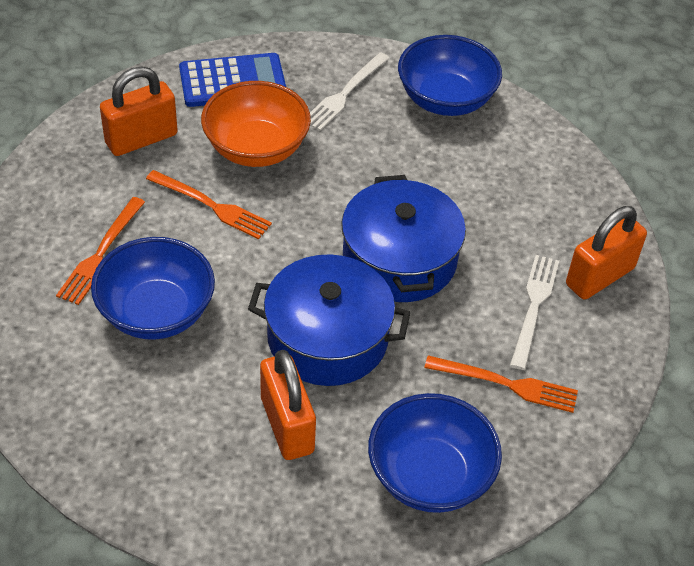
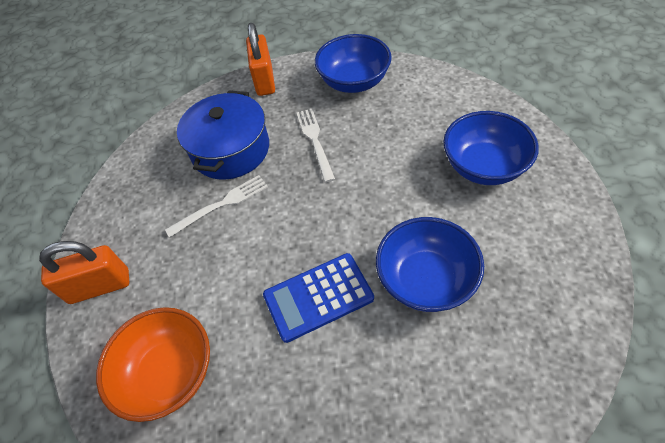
blue pot: 2 -> 1
orange fork: 3 -> 0
orange padlock: 3 -> 2

